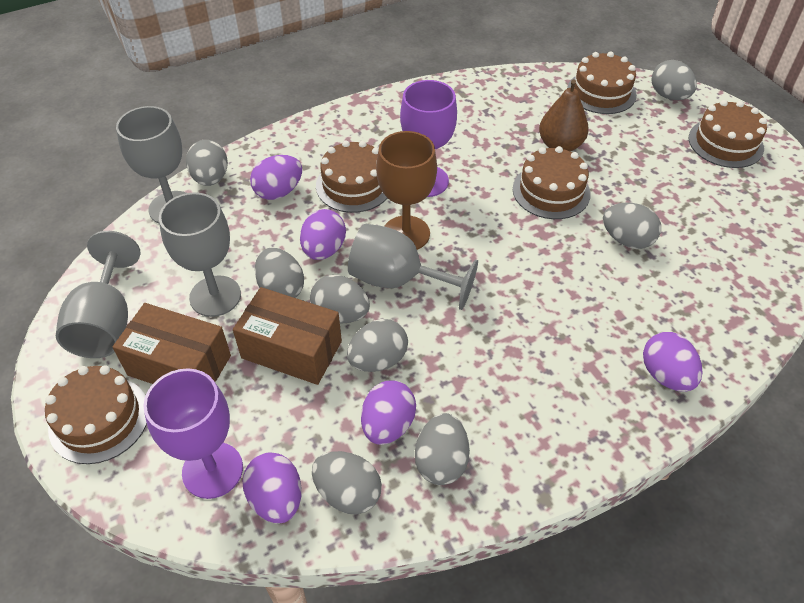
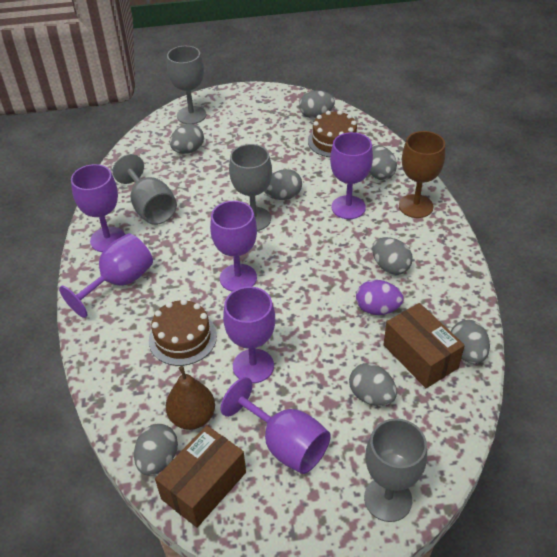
brown cake: 5 -> 2
purple egg: 5 -> 1
purple goblet: 2 -> 6

